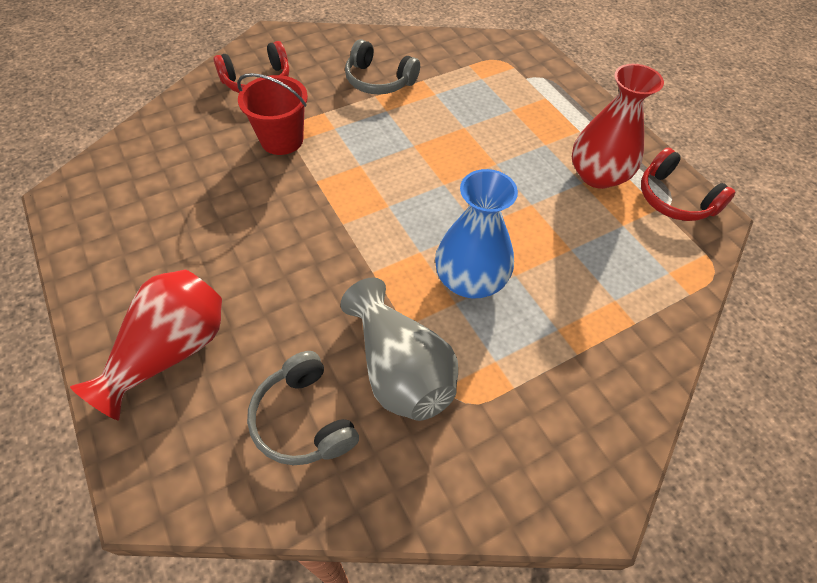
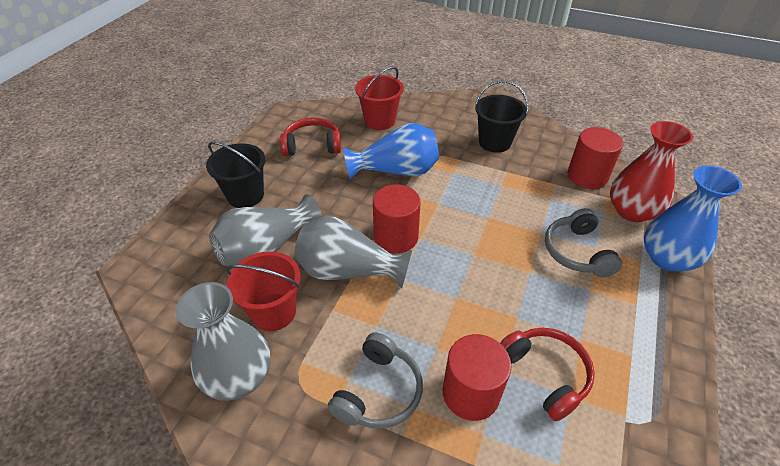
black bucket: 0 -> 2
blue vase: 1 -> 2
grey vase: 1 -> 3
red bucket: 1 -> 2
red cylinder: 0 -> 3
red vase: 2 -> 1

